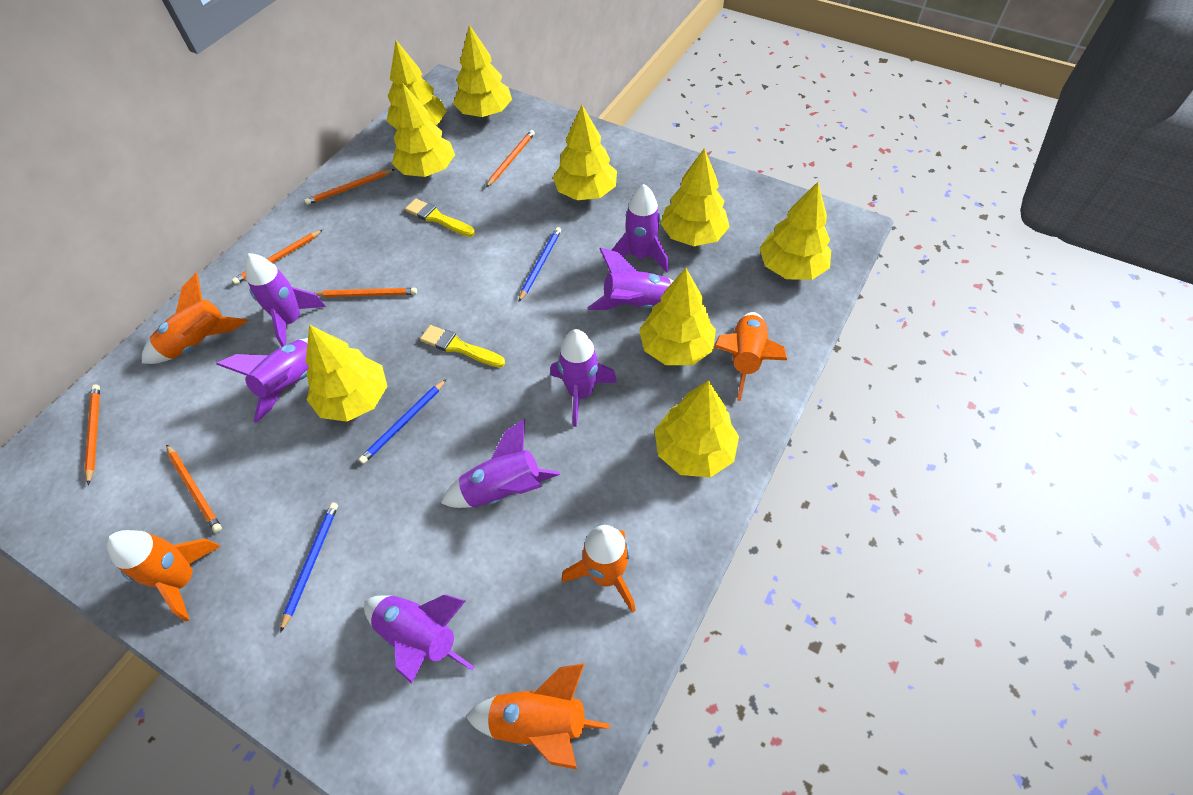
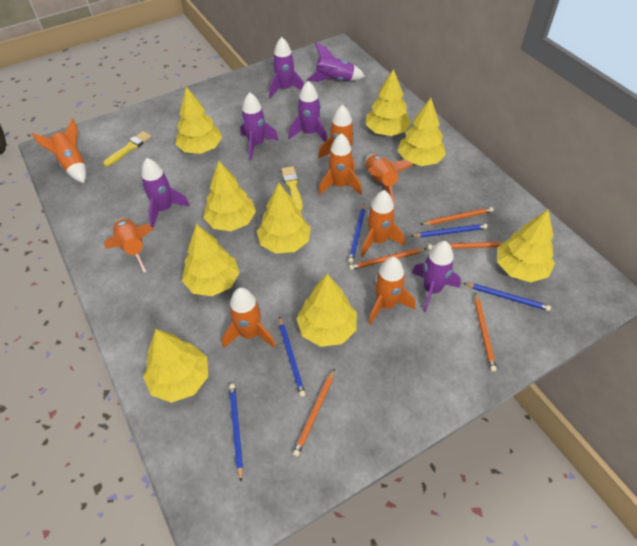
blue pencil: 3 -> 5
orange pencil: 6 -> 5
orange rocket: 5 -> 8
purple rocket: 7 -> 6

